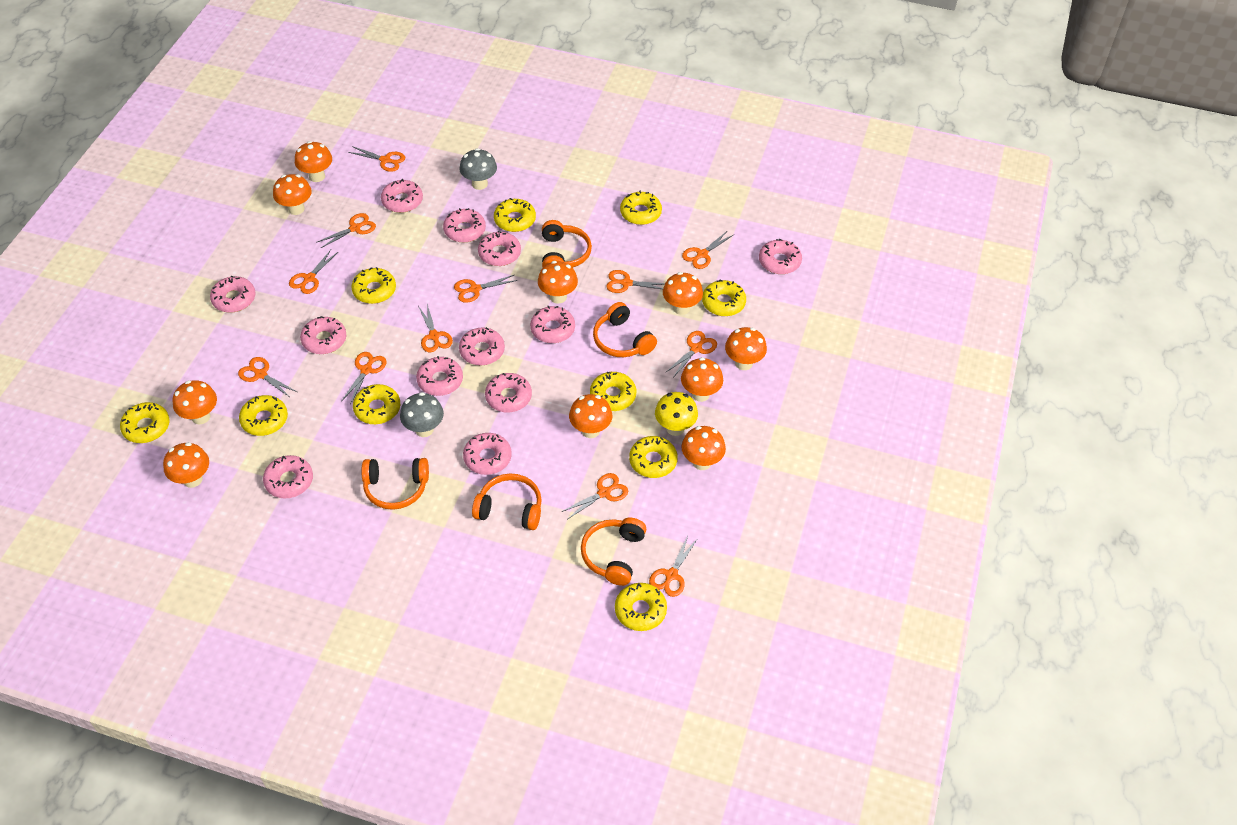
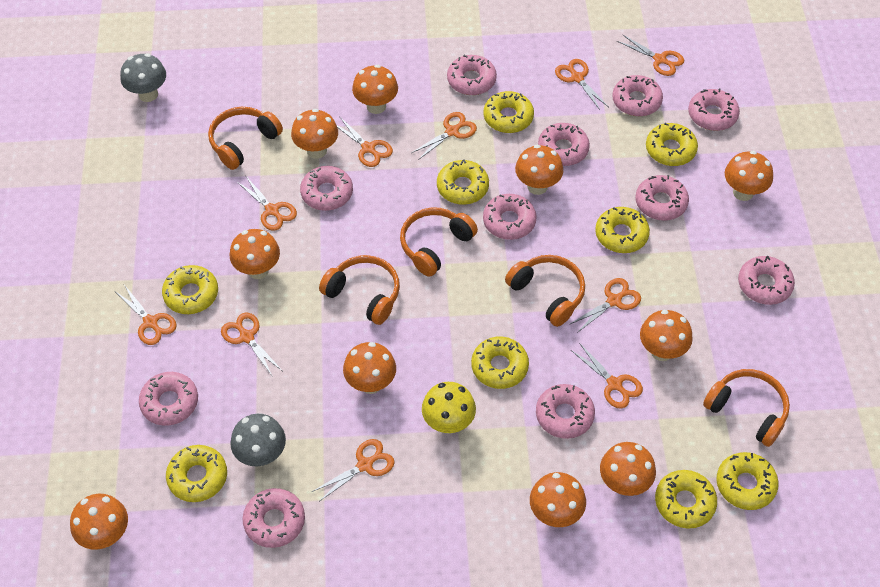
orange scissors: 12 -> 10
pink donut: 12 -> 11
yellow donut: 10 -> 9

